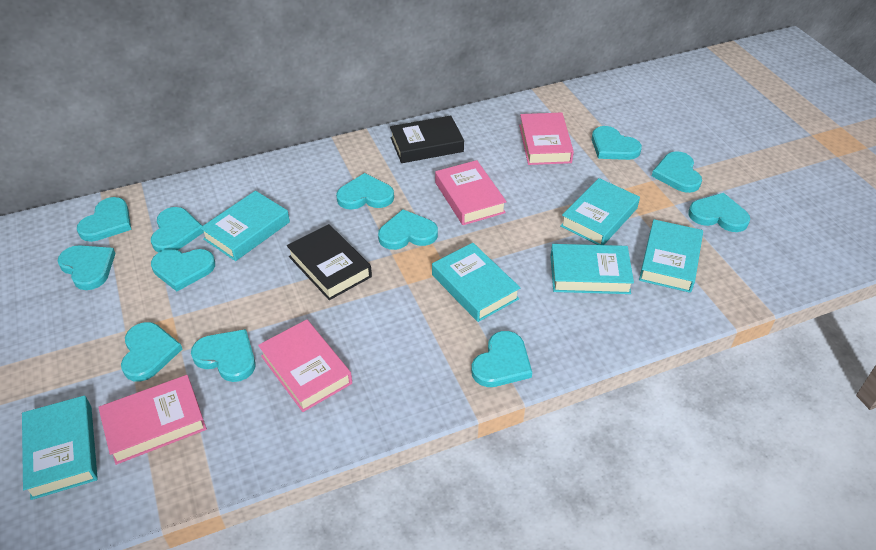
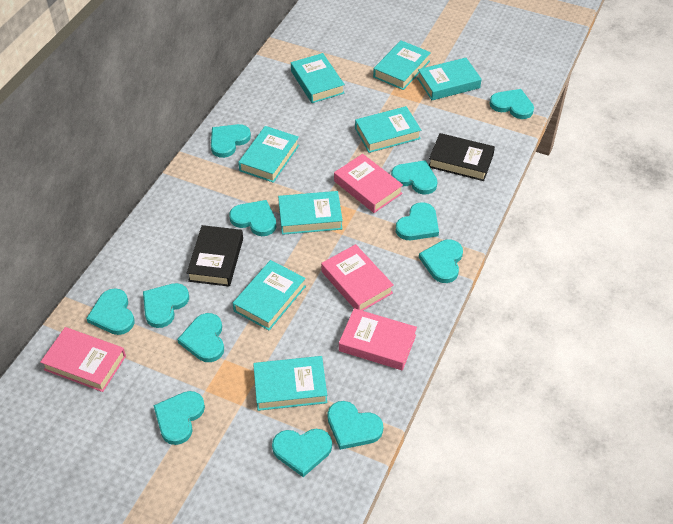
turquoise book: 6 -> 8

